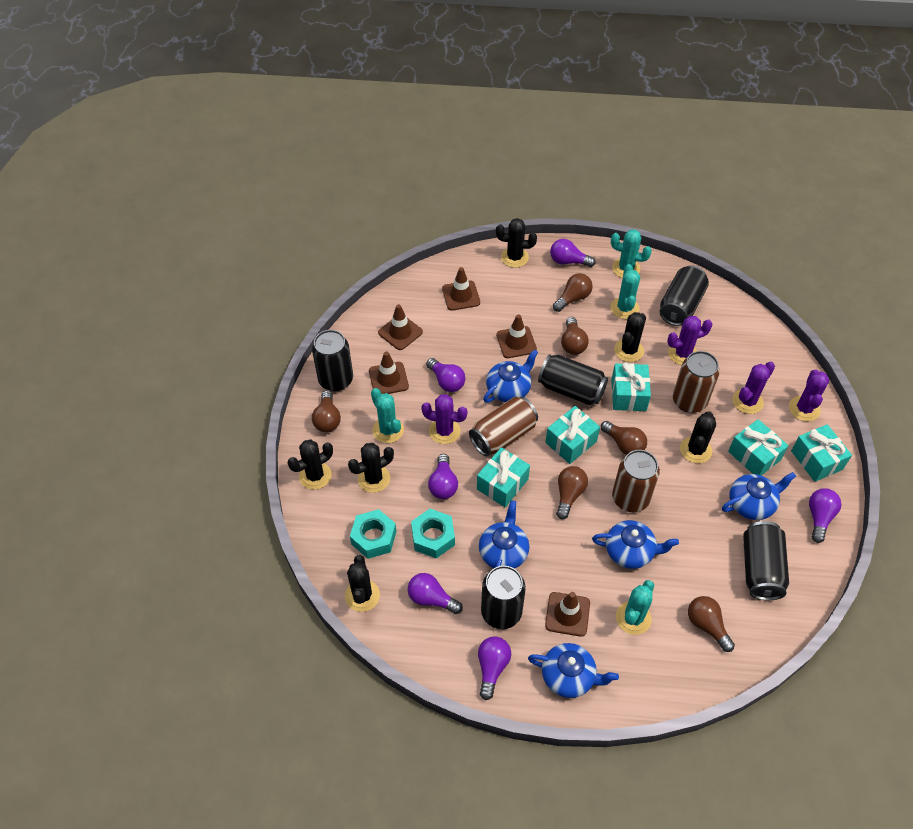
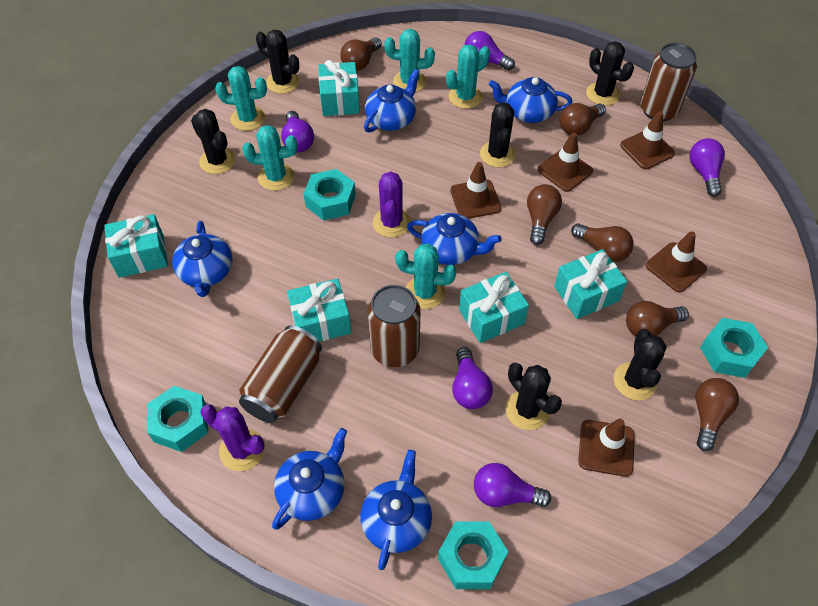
black can: 5 -> 0
blue teapot: 5 -> 6
purple cactus: 4 -> 2
purple light bulb: 6 -> 5
turquoise cactus: 4 -> 5
turquoise nut: 2 -> 4

